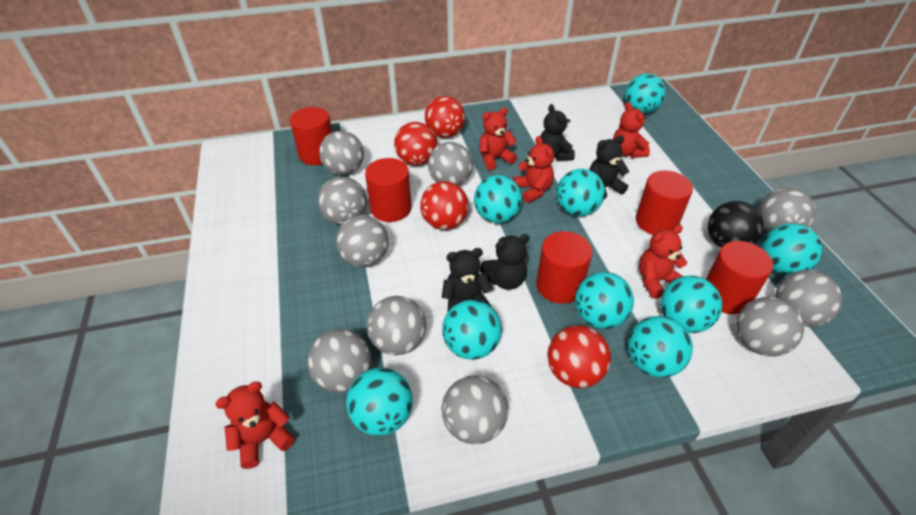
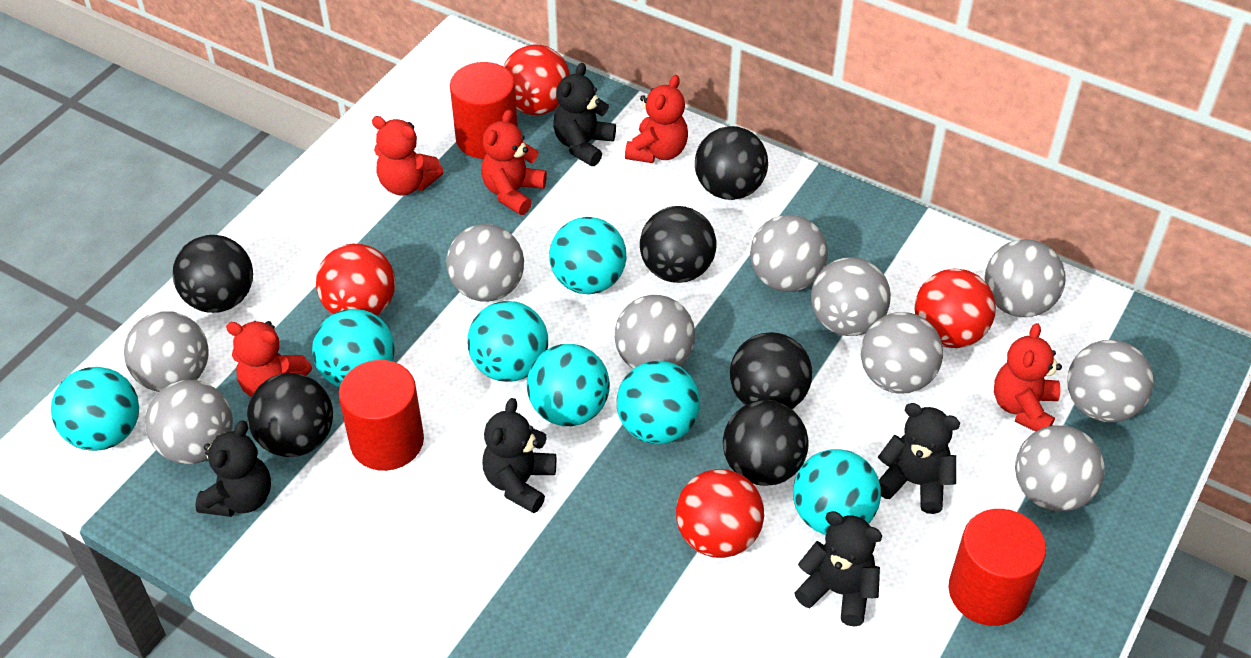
black ball: 1 -> 6
black teddy bear: 4 -> 5
red cylinder: 5 -> 3
turquoise ball: 9 -> 7

